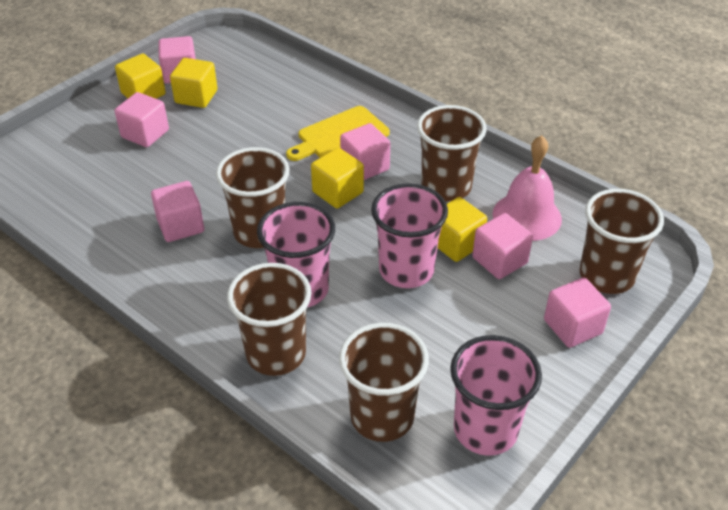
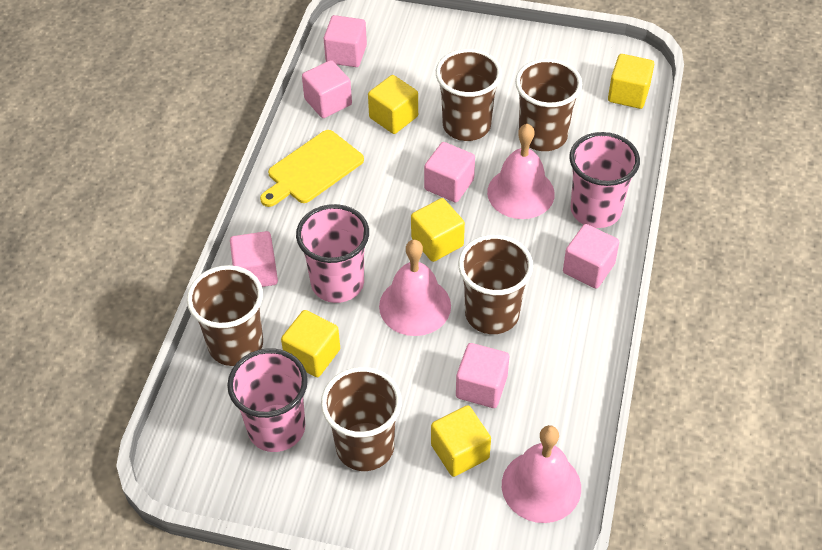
pink bell: 1 -> 3
yellow cube: 4 -> 5

